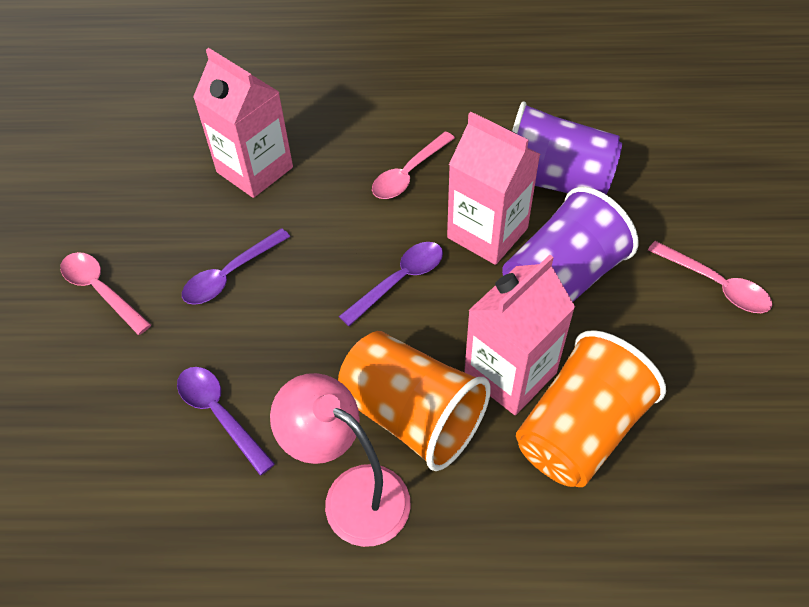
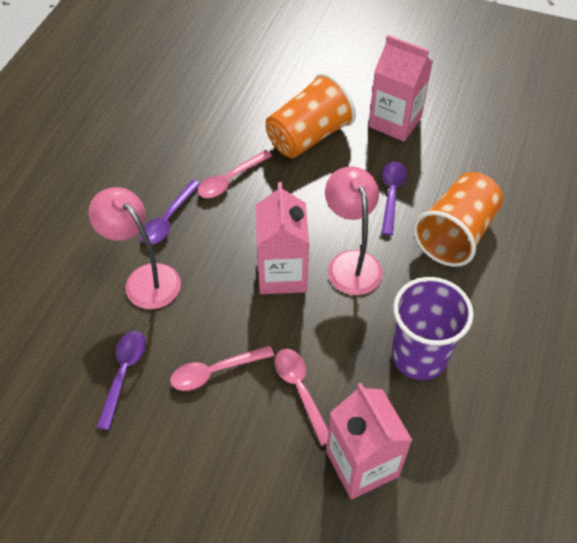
pink lamp: 1 -> 2
purple cup: 2 -> 1

